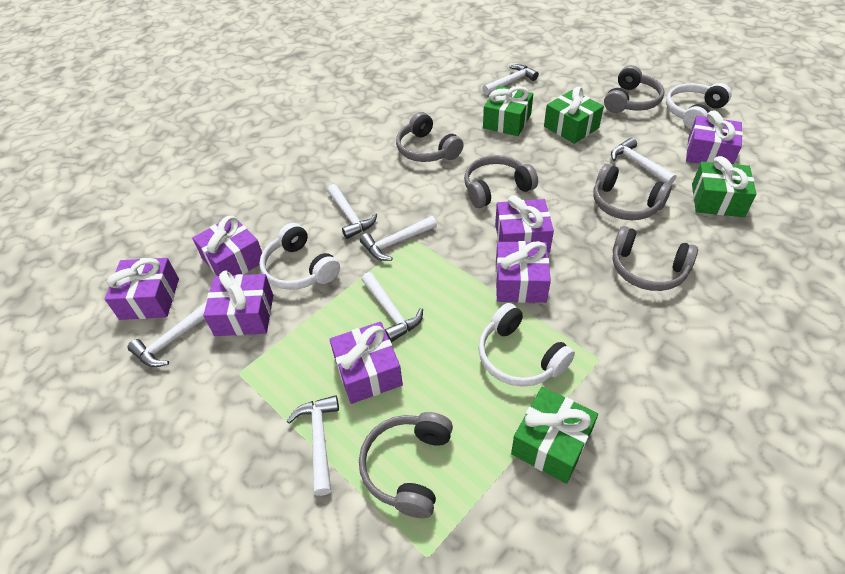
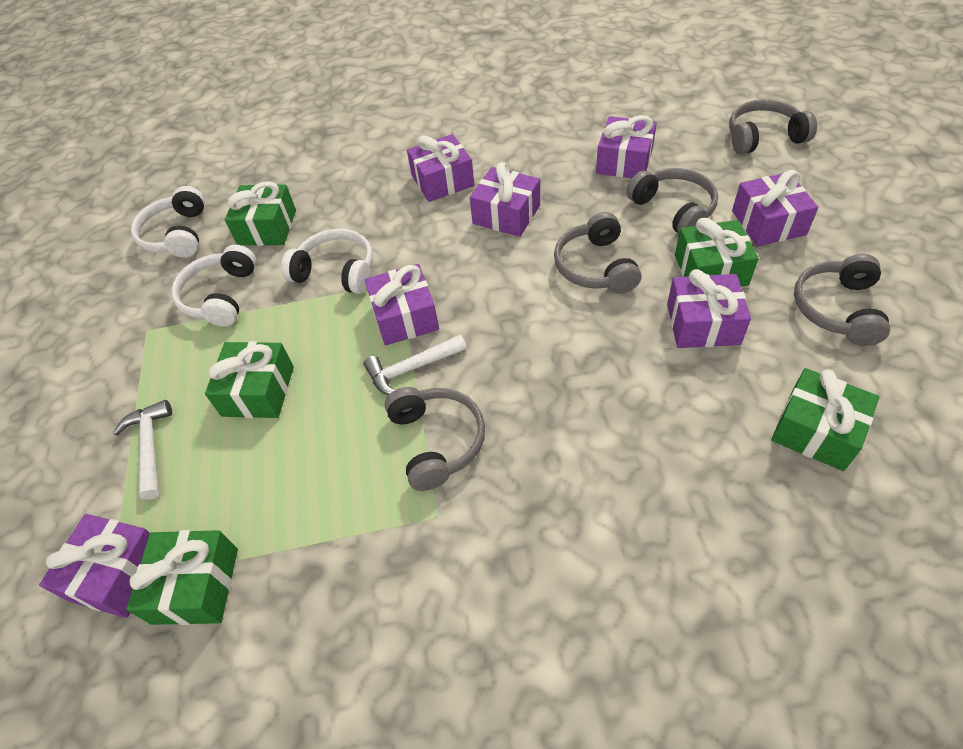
green gift: 4 -> 5
grey headphones: 6 -> 5
white hammer: 7 -> 2

